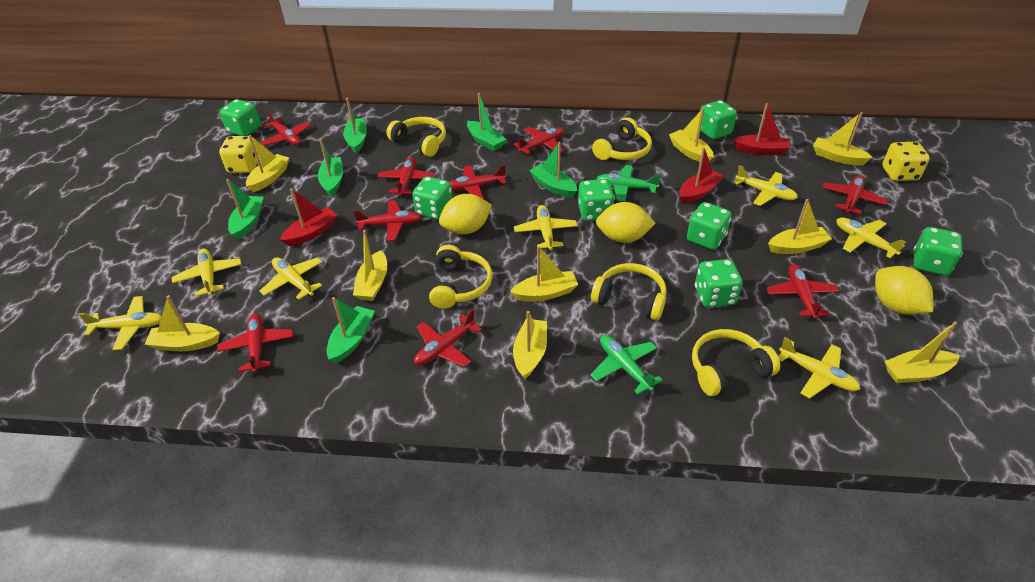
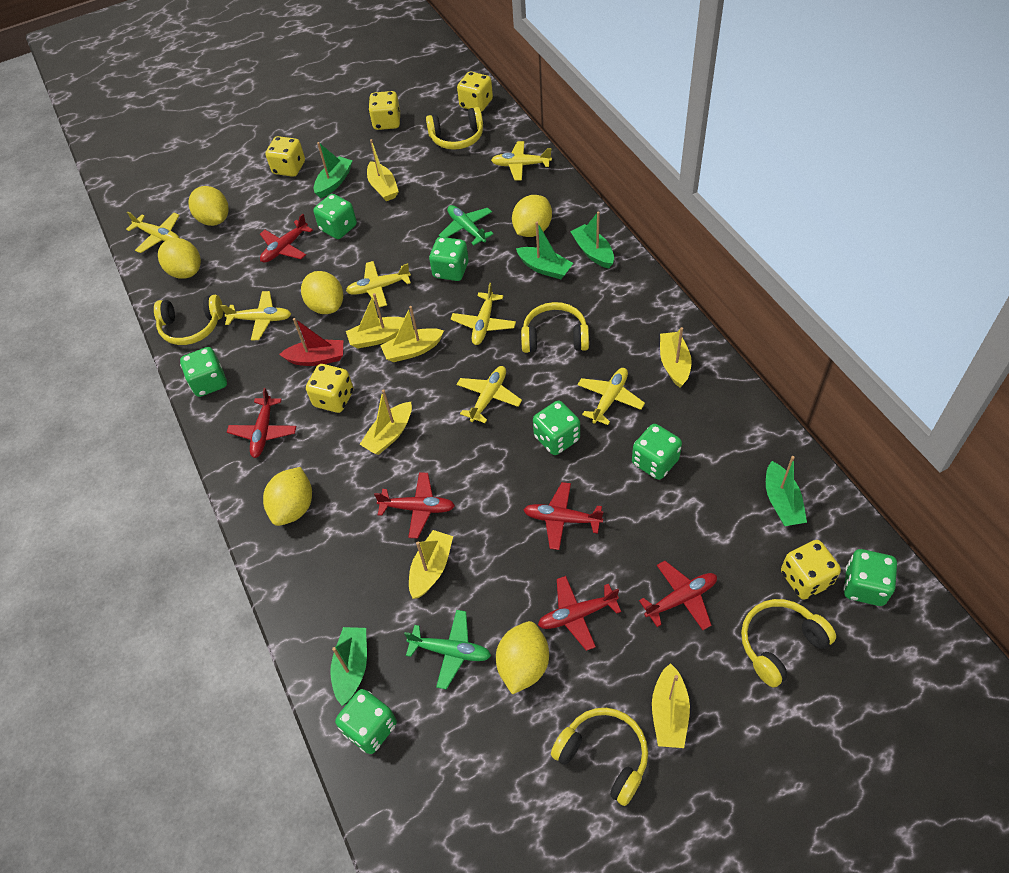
green boat: 6 -> 5
red boat: 3 -> 1
red plane: 9 -> 6
yellow boat: 9 -> 7
yellow dice: 2 -> 5
yellow lemon: 3 -> 6

